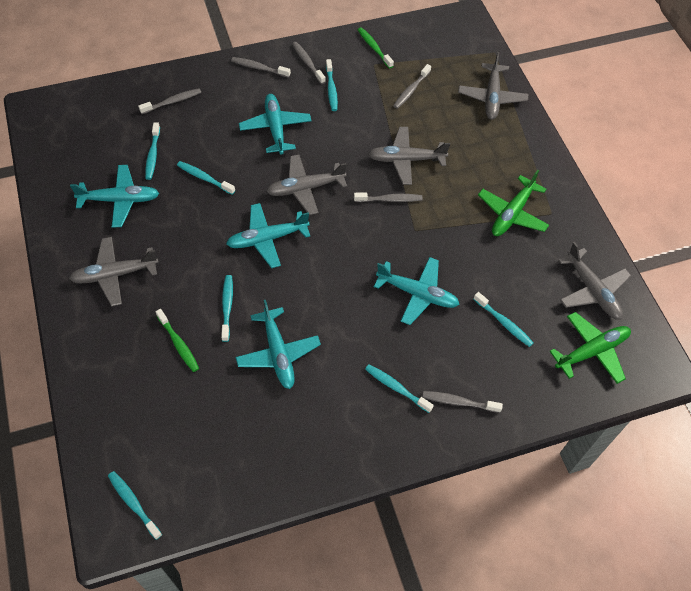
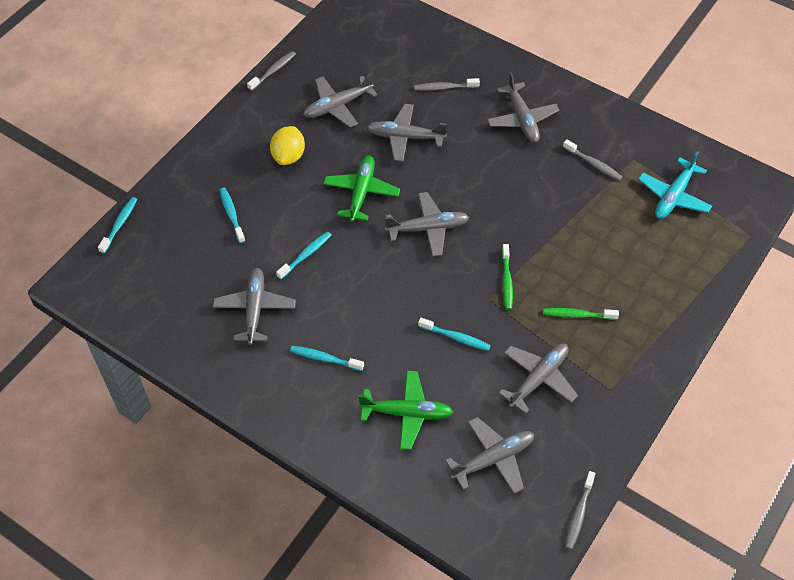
grey plane: 5 -> 7
grey toothbrush: 6 -> 4
turquoise plane: 5 -> 1
turquoise toothbrush: 7 -> 5
yellow lemon: 0 -> 1

